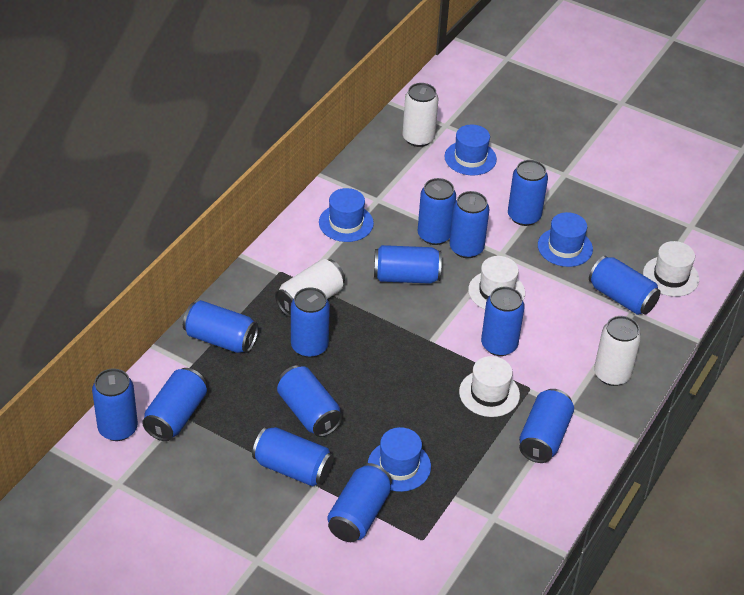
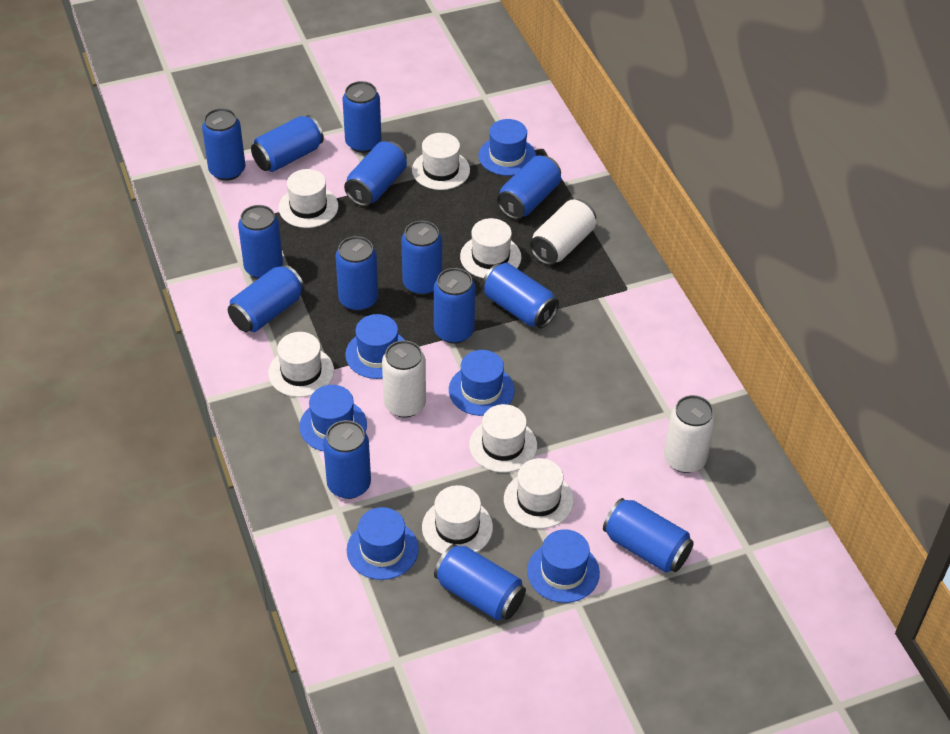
blue hat: 4 -> 6
white hat: 3 -> 7

